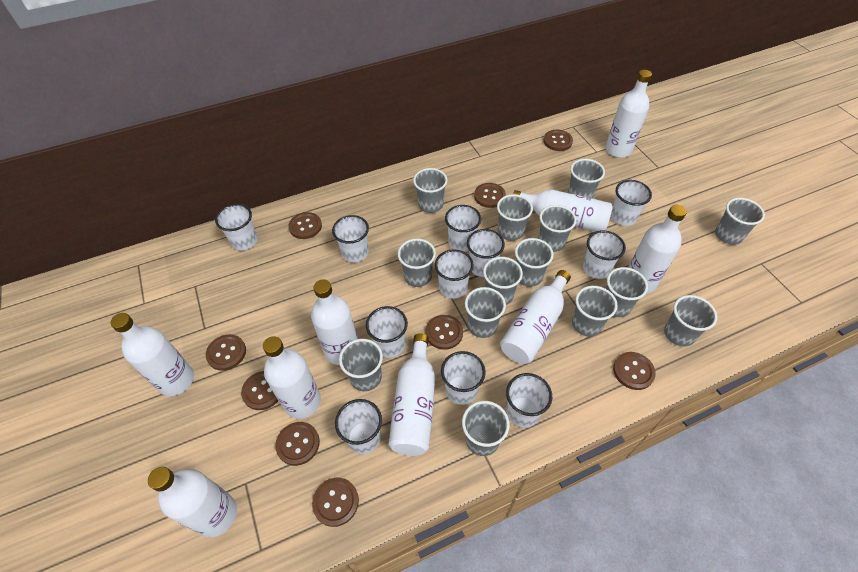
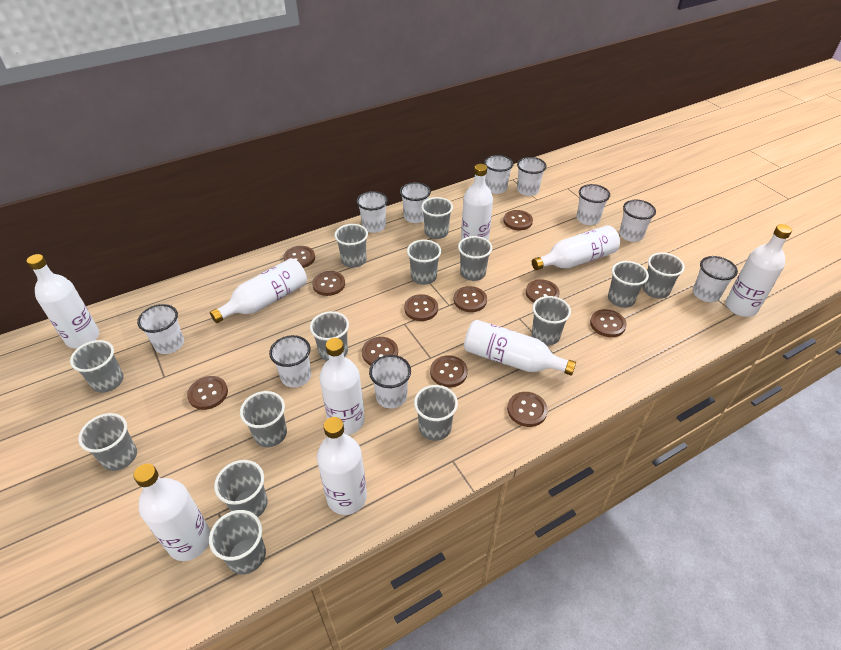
brown button: 9 -> 11
white cup: 11 -> 10

